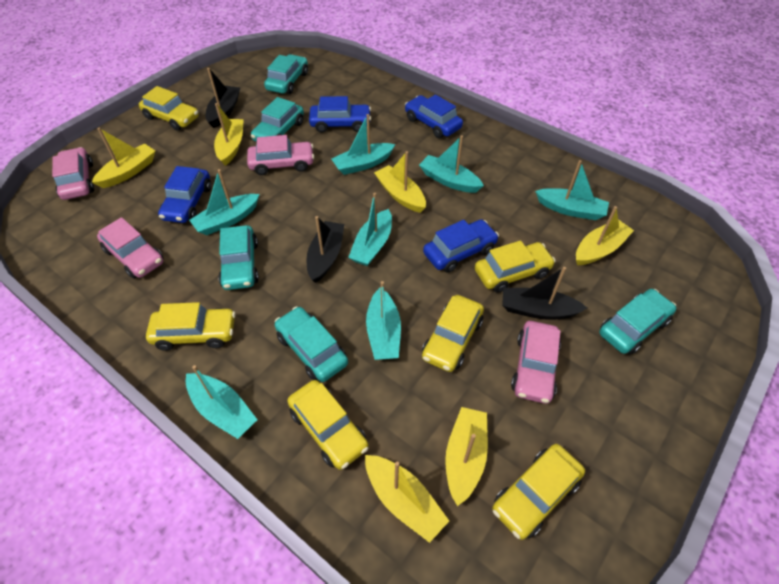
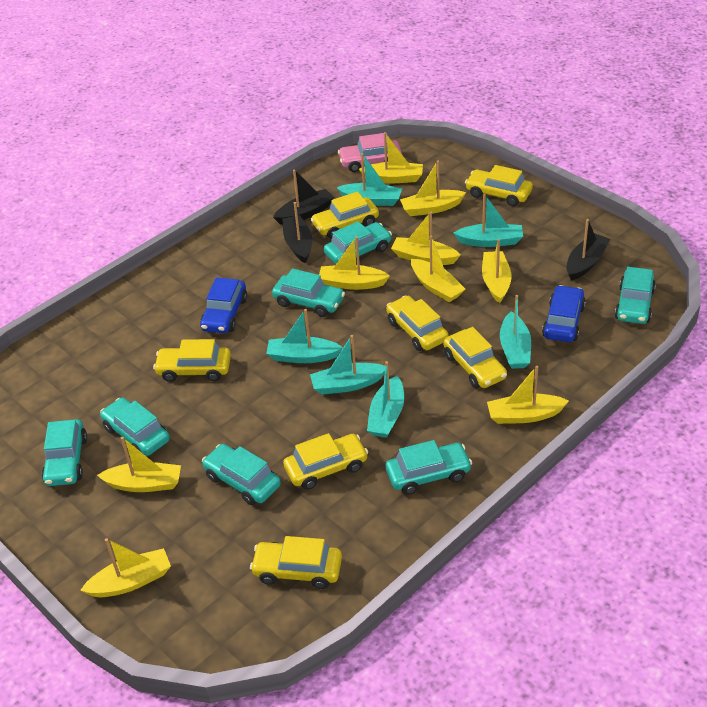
blue car: 4 -> 2
pink car: 4 -> 1
turquoise boat: 7 -> 6
turquoise car: 5 -> 7
yellow boat: 6 -> 9
yellow car: 6 -> 7

